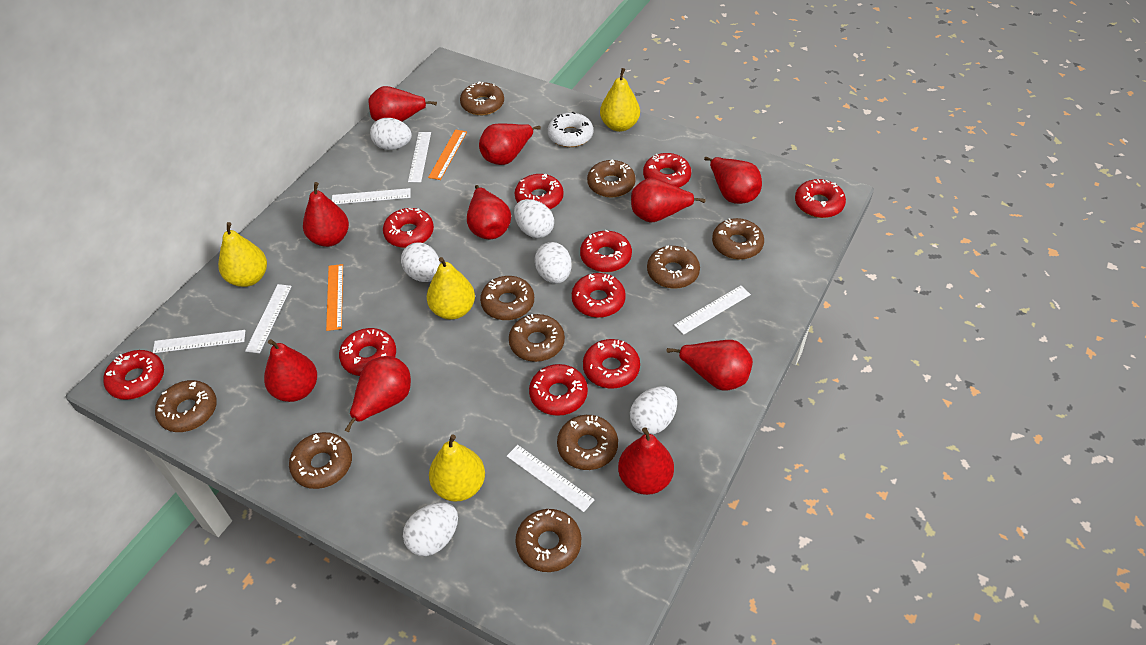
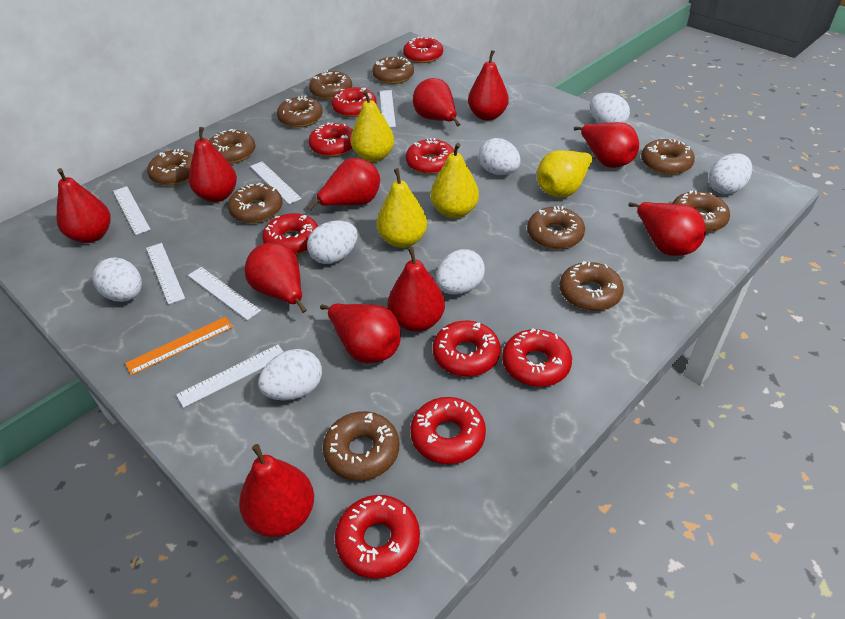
brown donut: 10 -> 11
orange ruler: 2 -> 1
red donut: 10 -> 9
red pear: 10 -> 11
white donut: 1 -> 0
white egg: 6 -> 7

